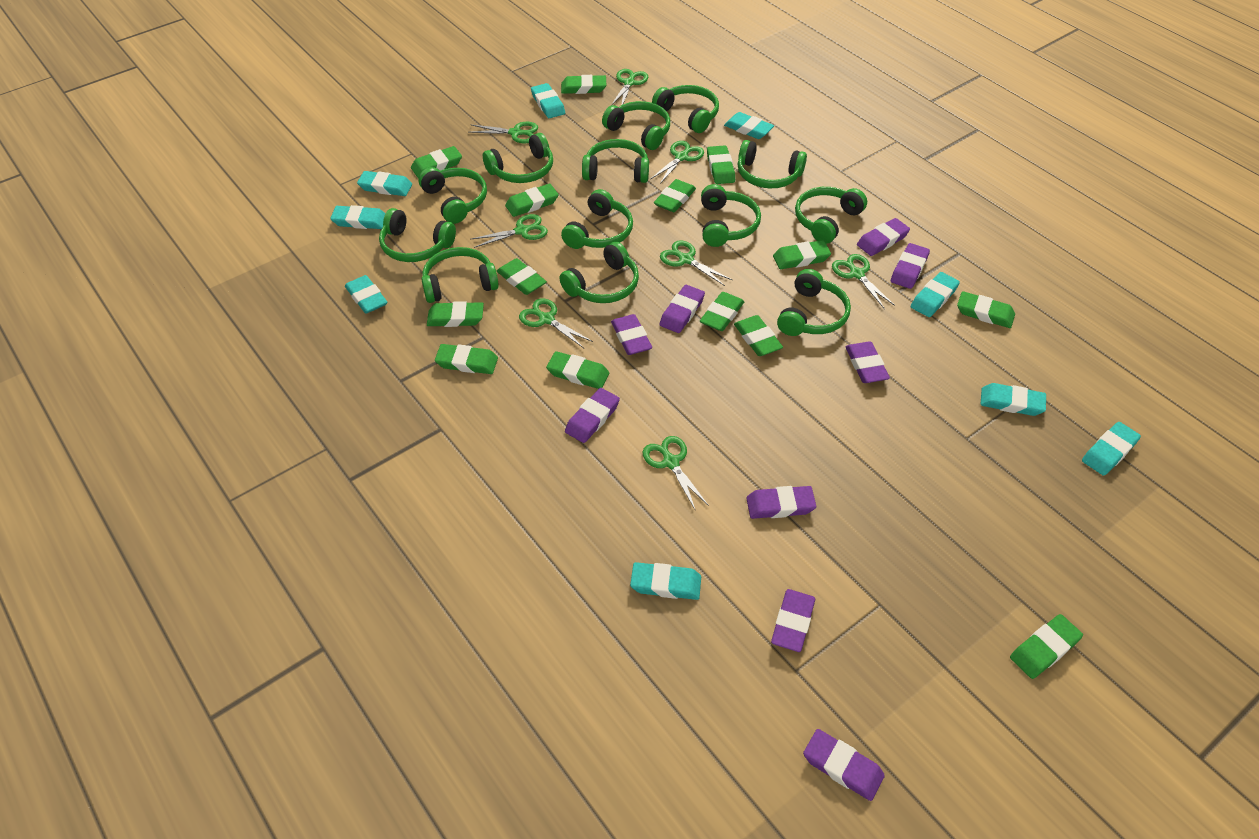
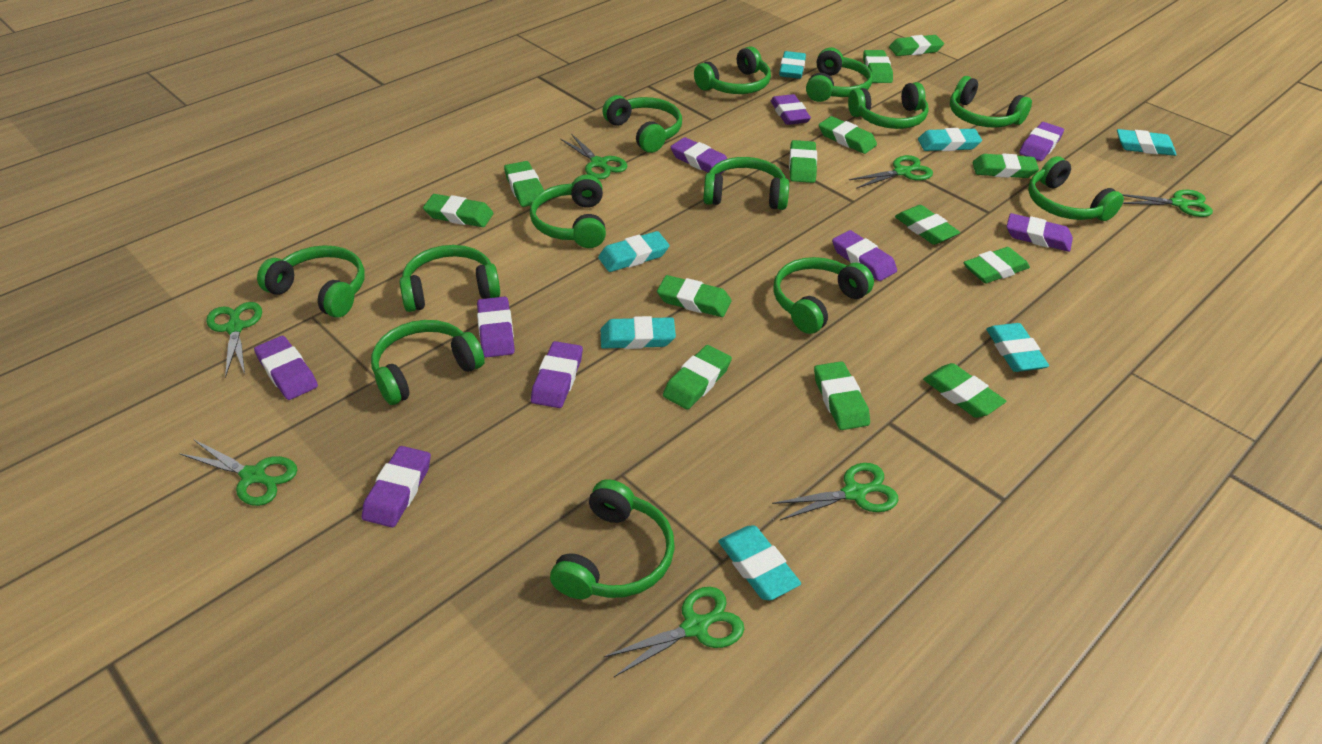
green eraser: 14 -> 13
green scissors: 8 -> 7
turquoise eraser: 9 -> 7

